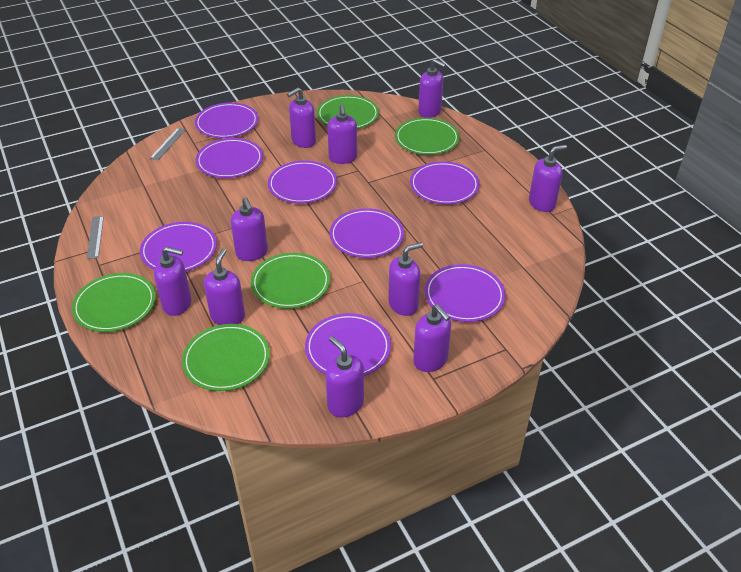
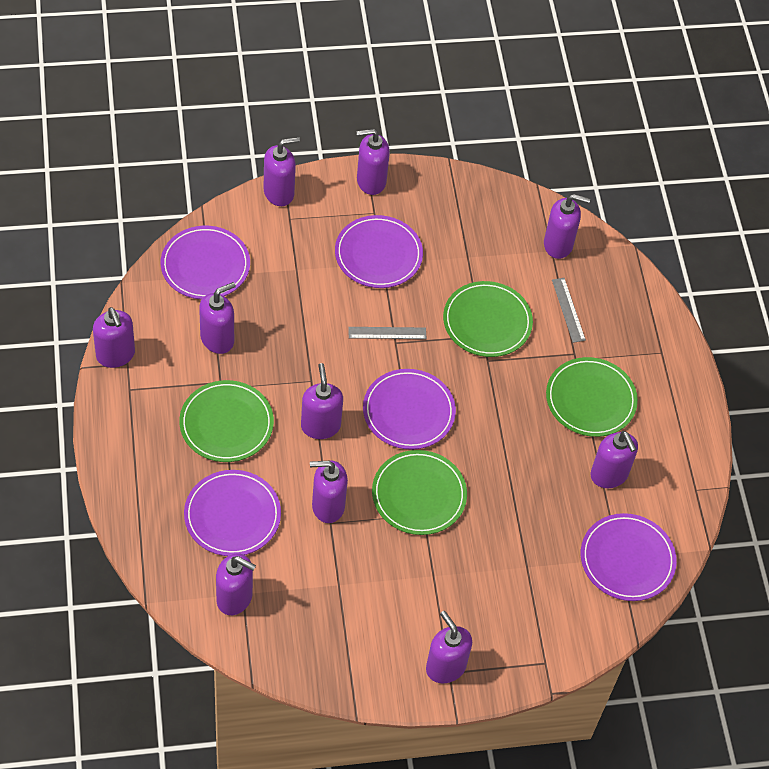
green plate: 5 -> 4
purple plate: 8 -> 5

